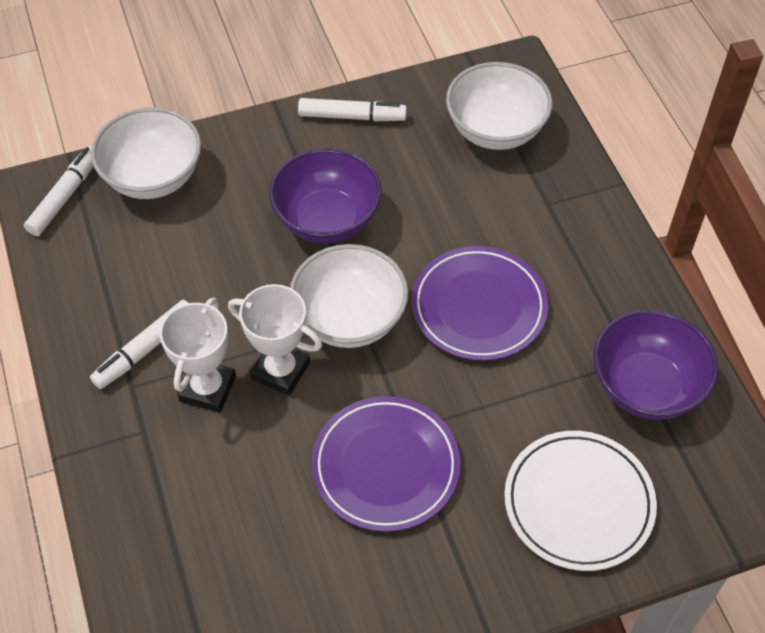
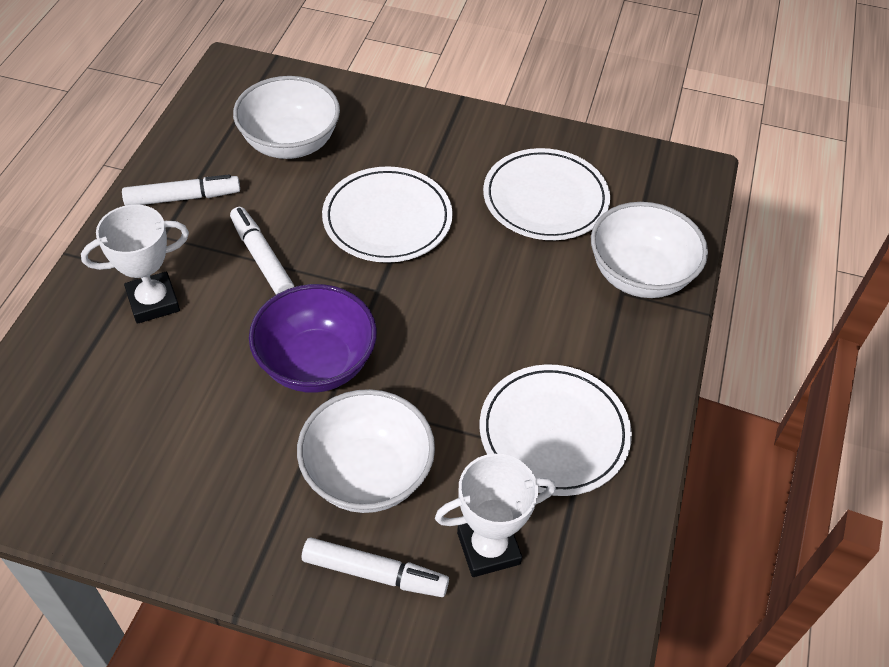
purple bowl: 2 -> 1
purple plate: 2 -> 0
white plate: 1 -> 3

